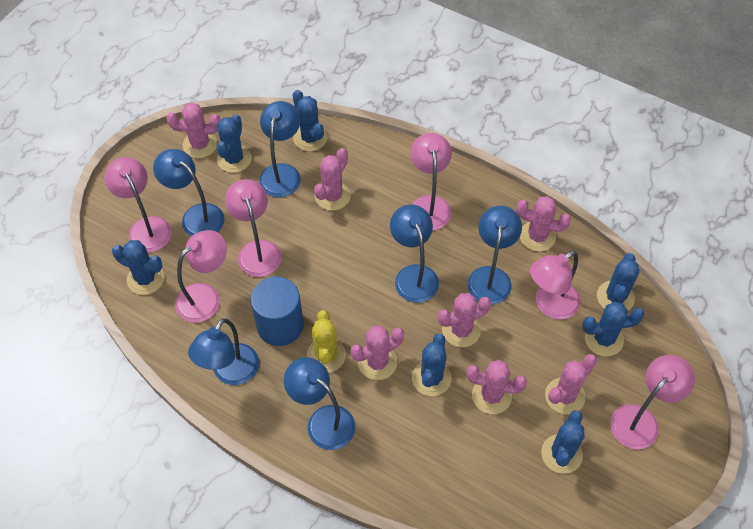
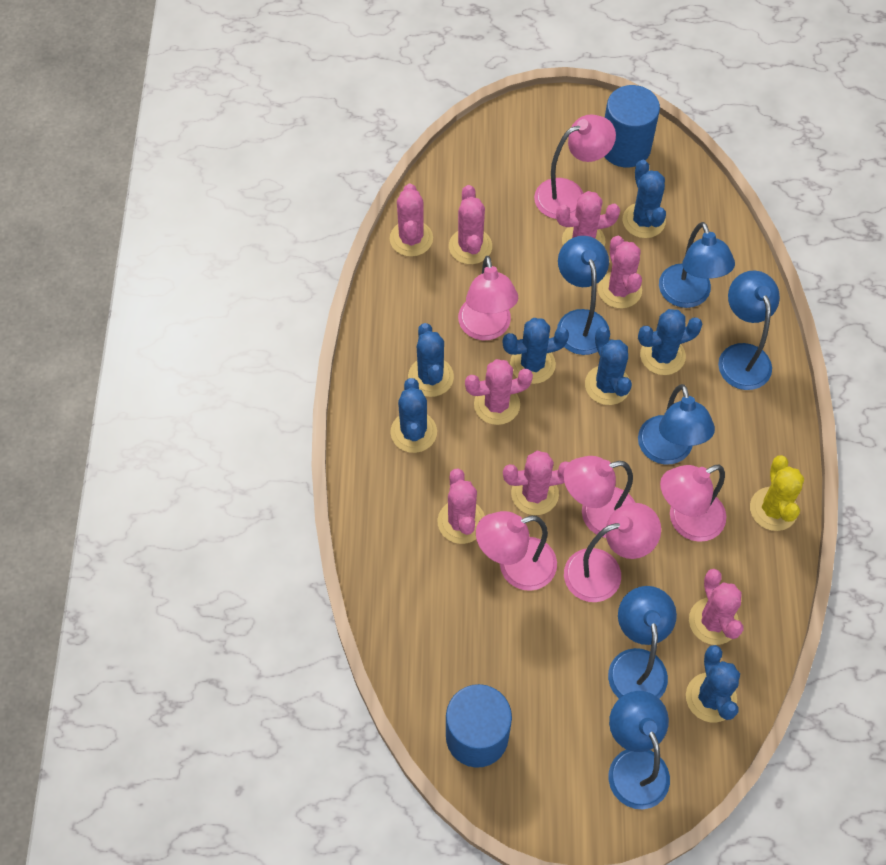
blue cylinder: 1 -> 2
pink cactus: 7 -> 8

